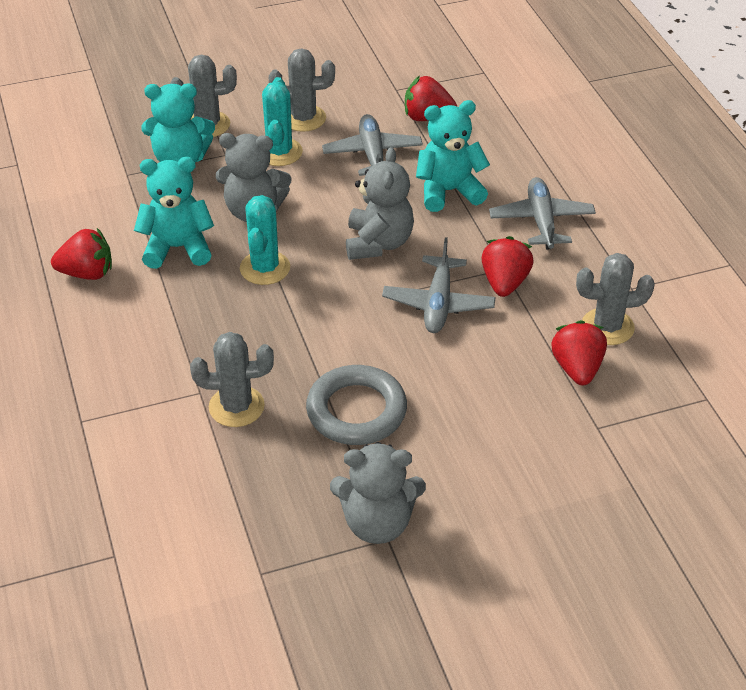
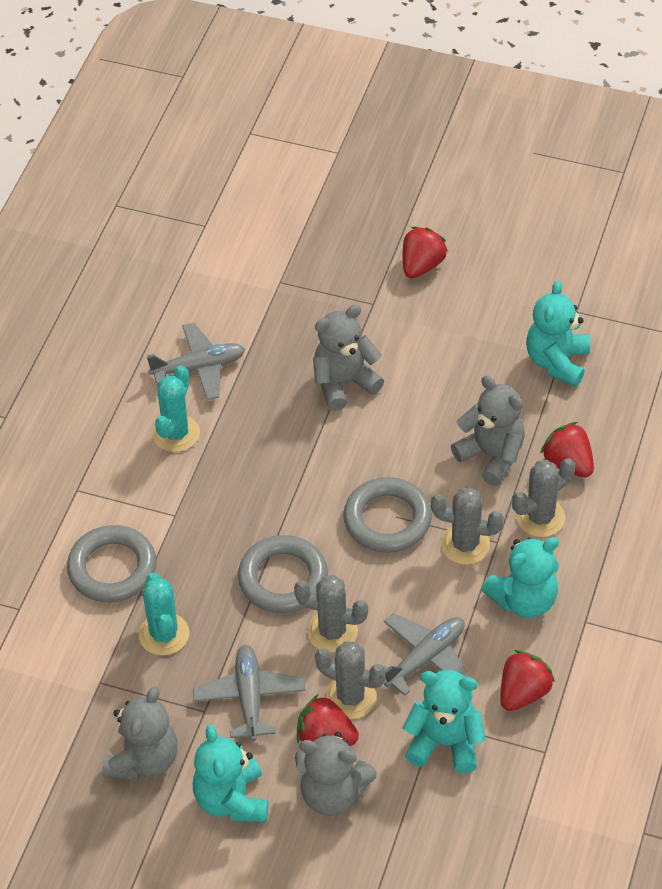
grey ring: 1 -> 3
grey teddy bear: 3 -> 4
turquoise teddy bear: 3 -> 4

